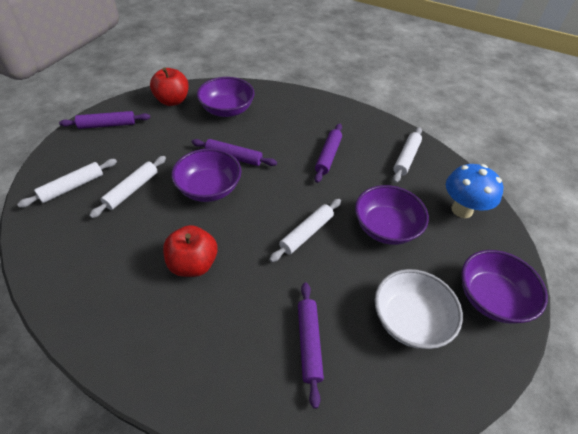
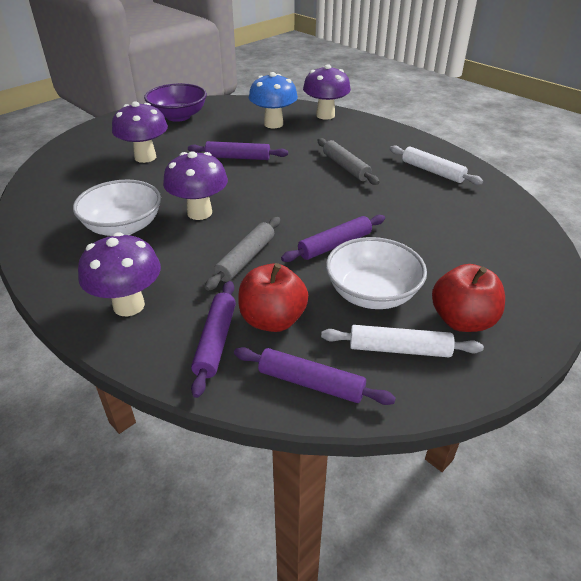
grey rolling pin: 0 -> 2
purple bowl: 4 -> 1
purple mushroom: 0 -> 4
white bowl: 1 -> 2
white rolling pin: 4 -> 2

